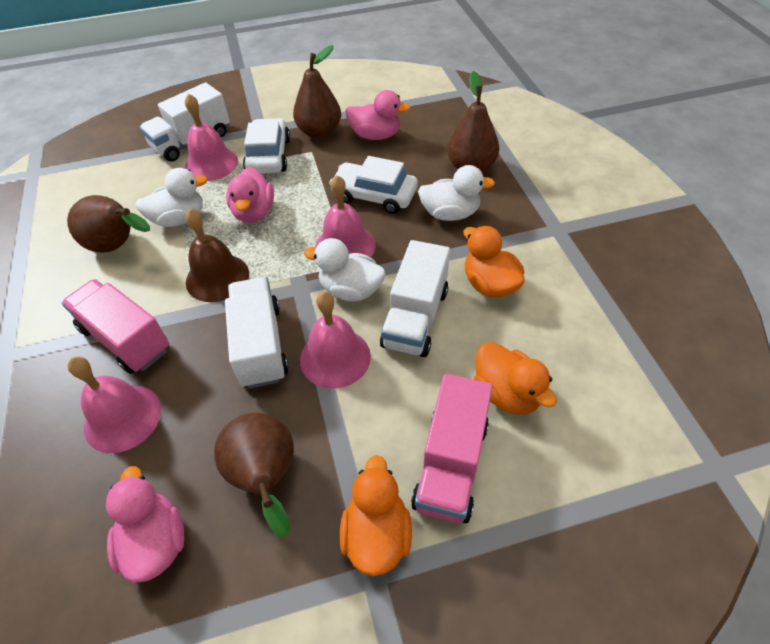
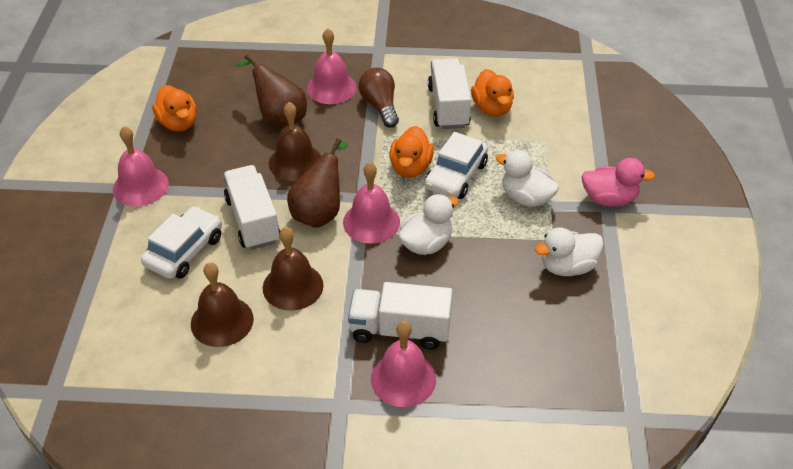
brown bell: 1 -> 3
brown light bulb: 0 -> 1
brown pear: 4 -> 2
pink duck: 3 -> 1
pink truck: 2 -> 0

